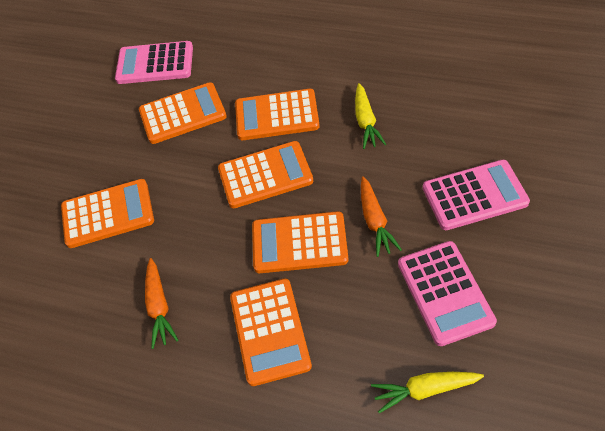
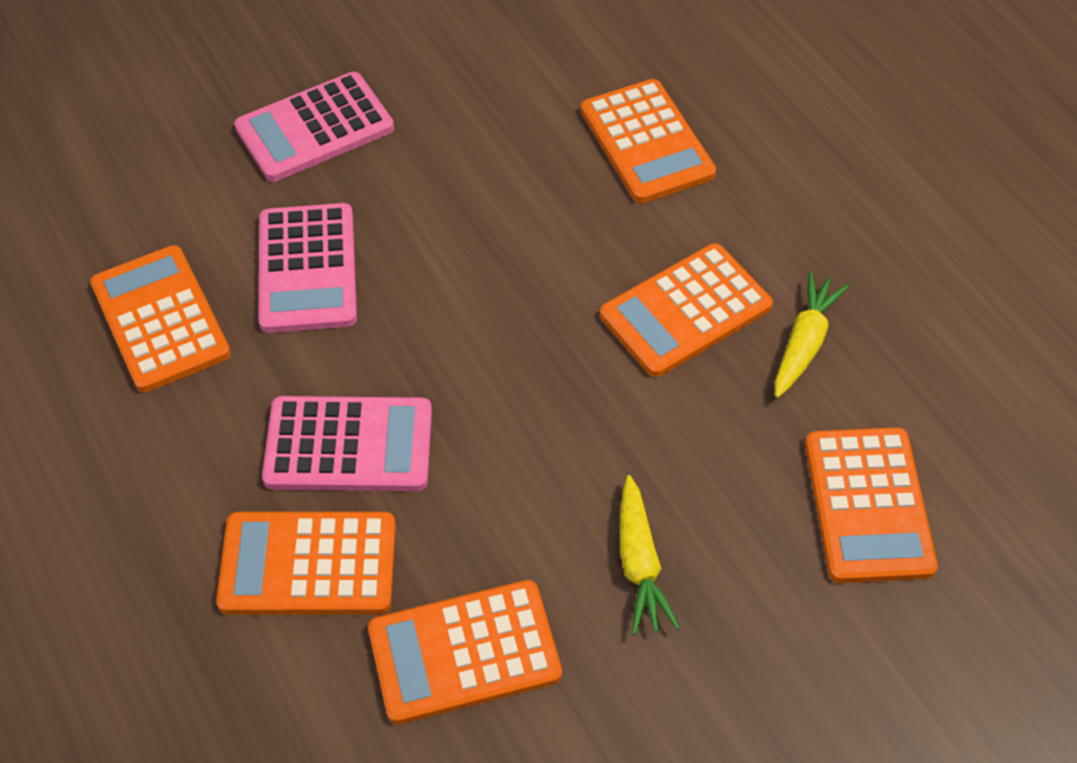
orange carrot: 2 -> 0

